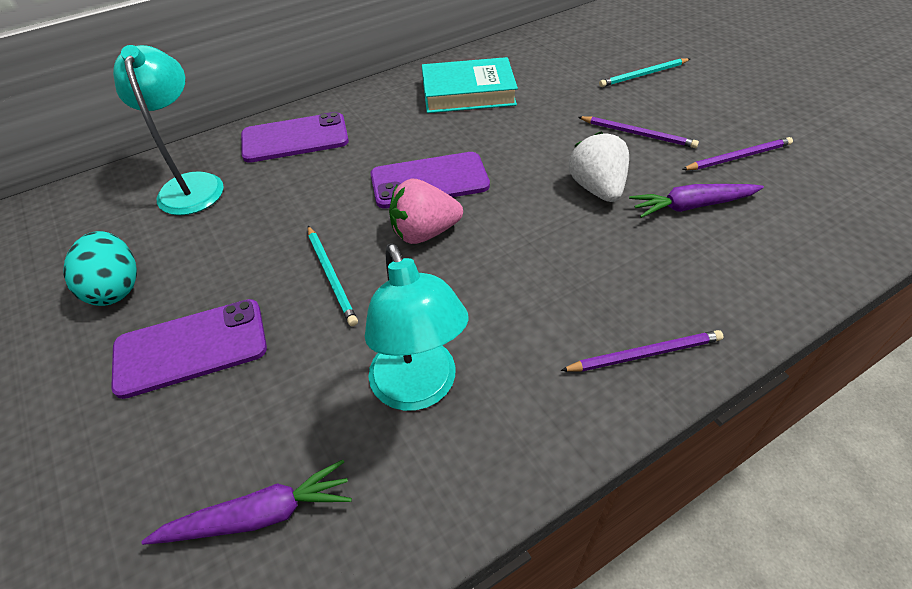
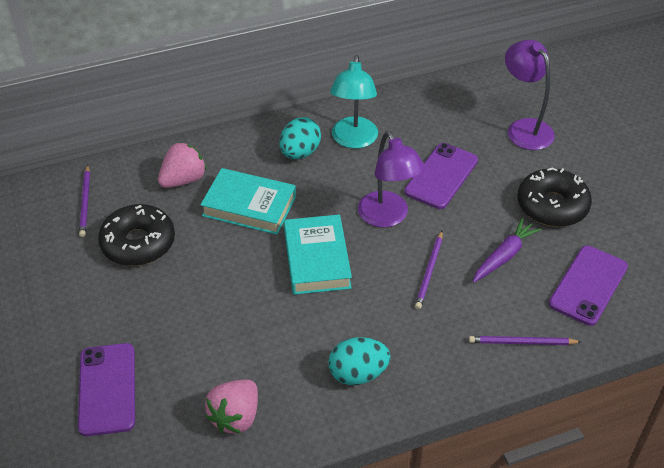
black donut: 0 -> 2
pink strawberry: 1 -> 2
purple carrot: 2 -> 1
purple lamp: 0 -> 2
turquoise book: 1 -> 2
turquoise egg: 1 -> 2
turquoise lamp: 2 -> 1
turquoise pencil: 2 -> 0
white strawberry: 1 -> 0

